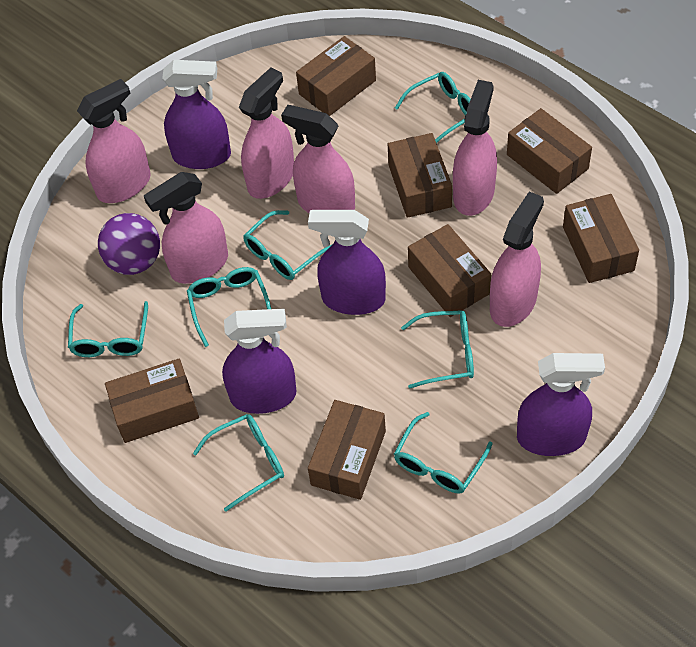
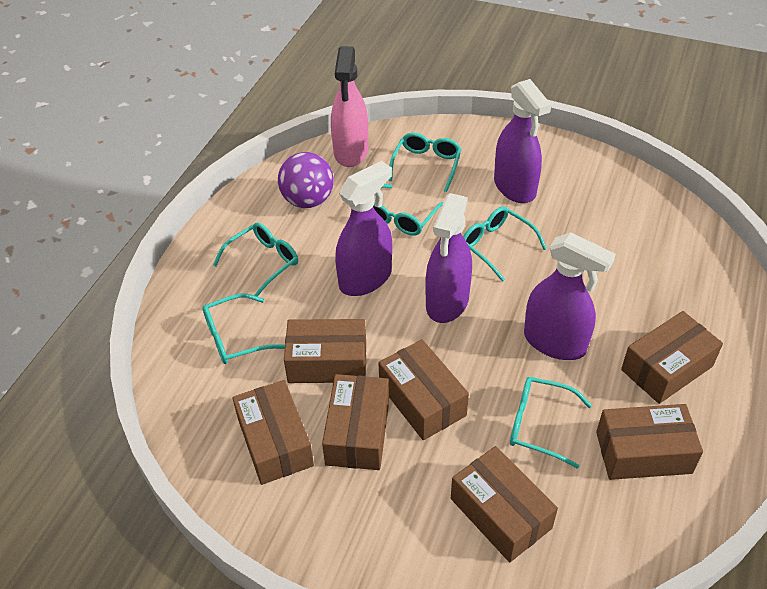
pink spray bottle: 6 -> 1
turquoise glasses: 7 -> 6

